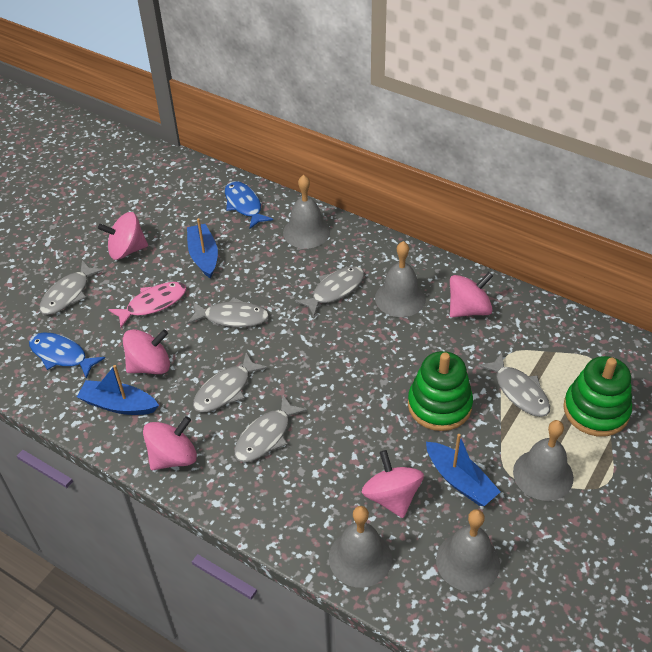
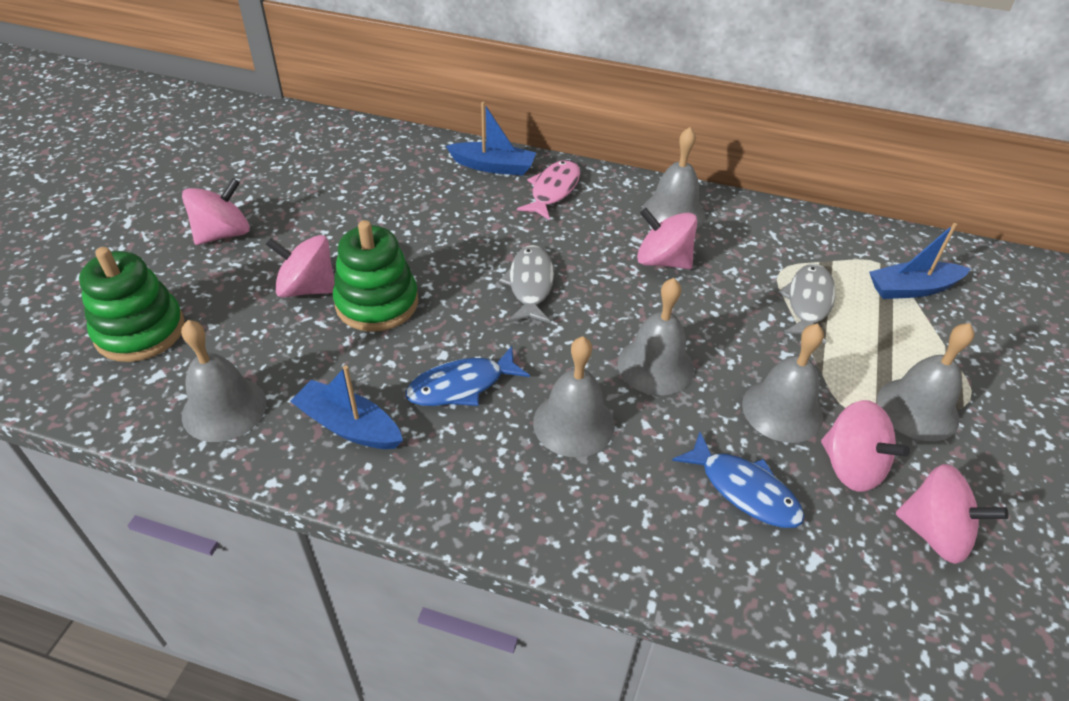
grey bell: 5 -> 6
grey fish: 6 -> 2

